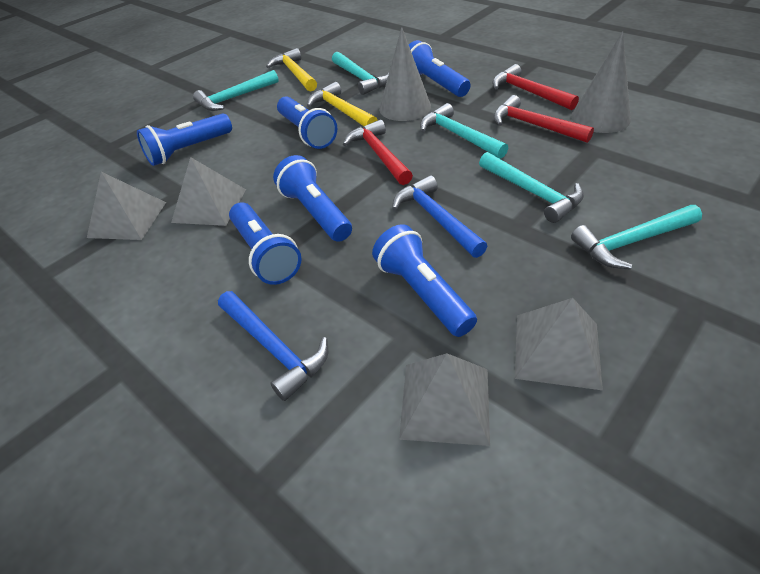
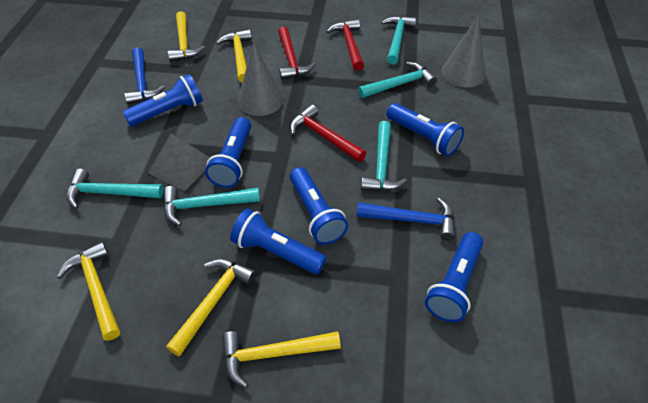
grey pyramid: 4 -> 1
yellow hammer: 2 -> 5

